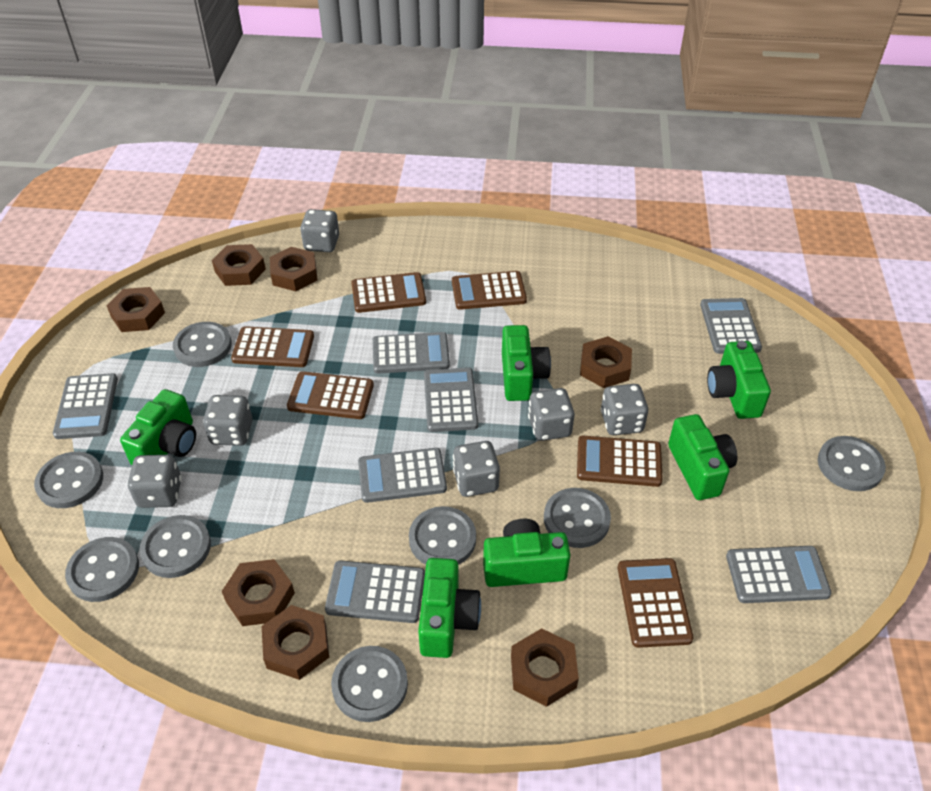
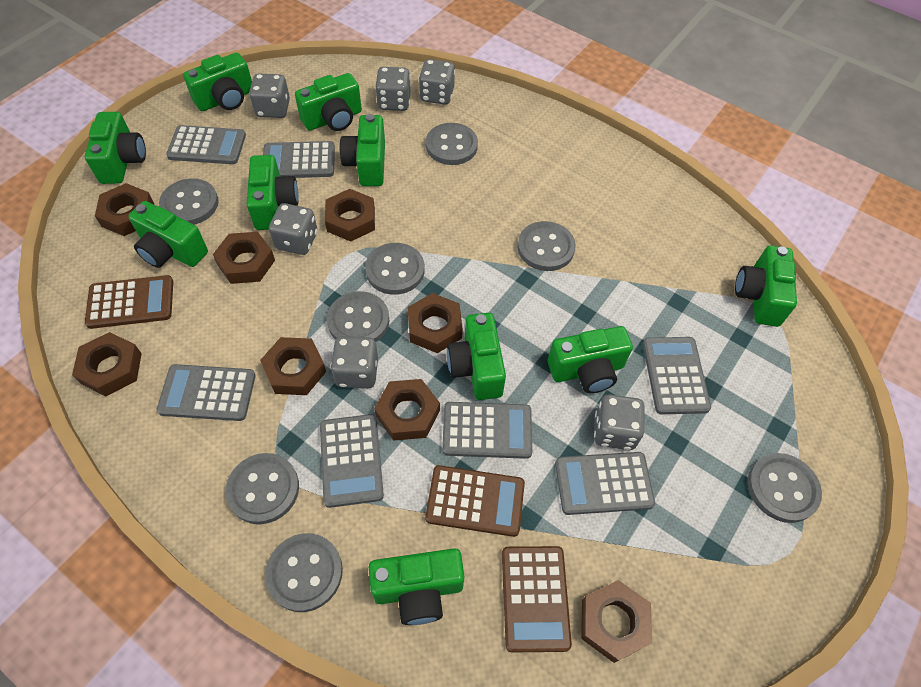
brown calculator: 6 -> 3
brown nut: 7 -> 8
green camera: 6 -> 10

